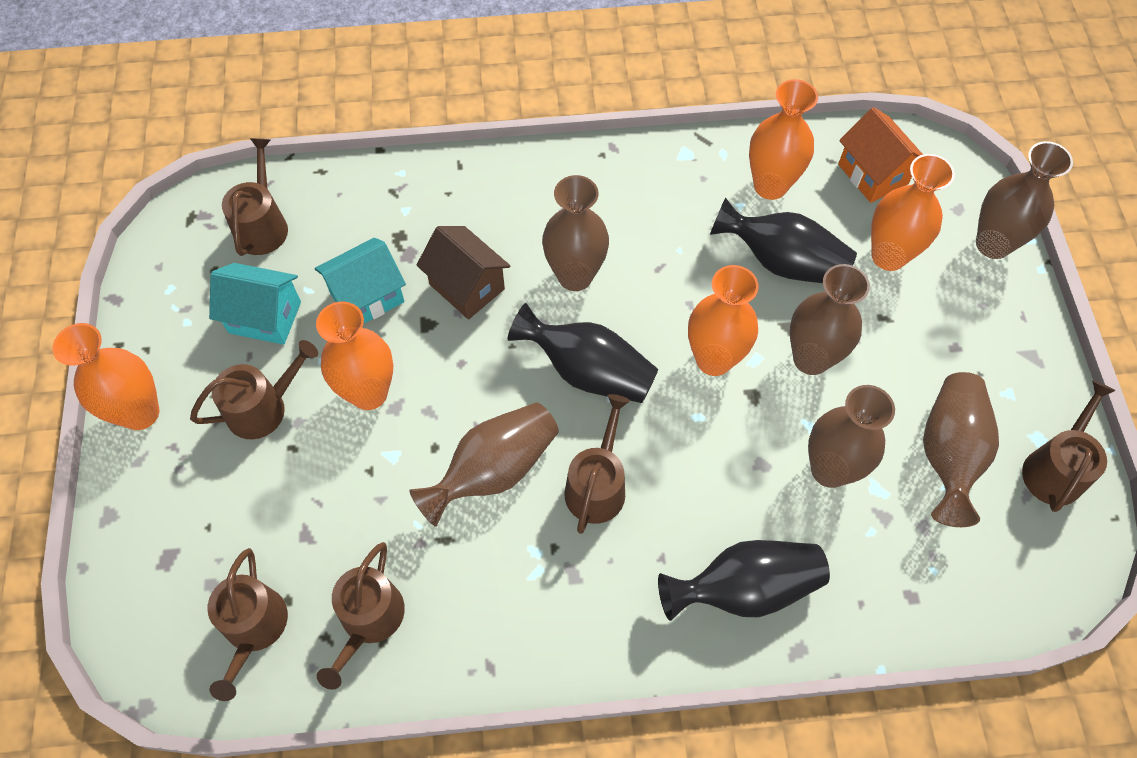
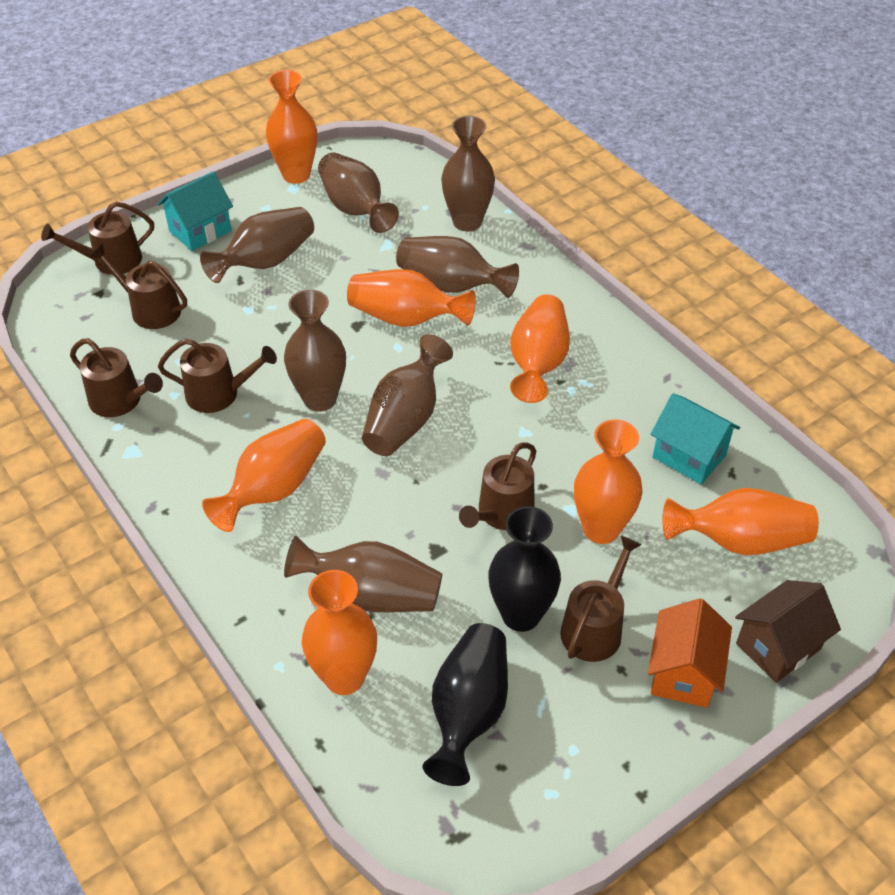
black vase: 3 -> 2
brown vase: 6 -> 7
orange vase: 5 -> 7

